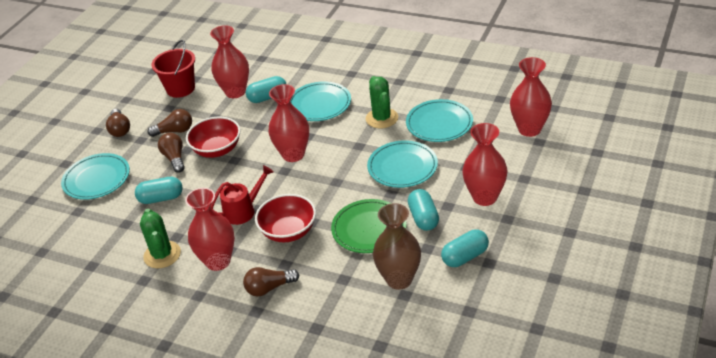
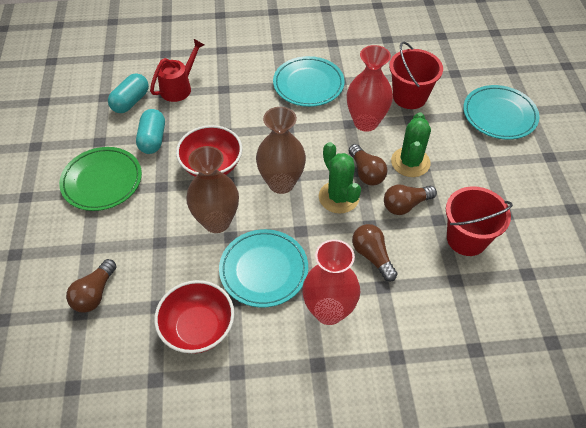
brown vase: 1 -> 2
red bucket: 1 -> 2
red vase: 5 -> 2
turquoise capsule: 4 -> 2
turquoise plate: 4 -> 3

